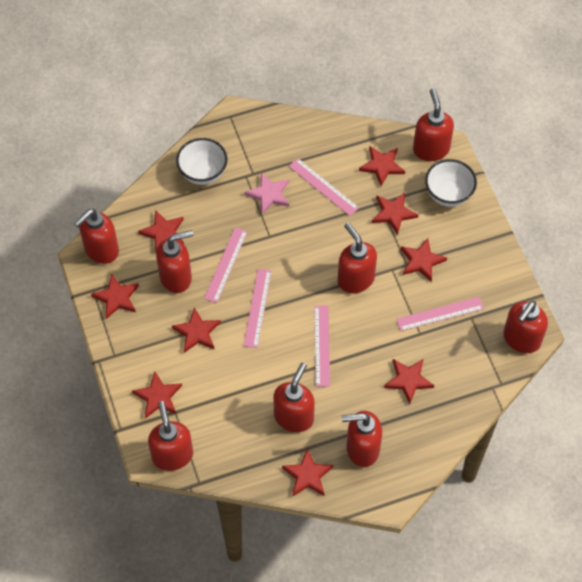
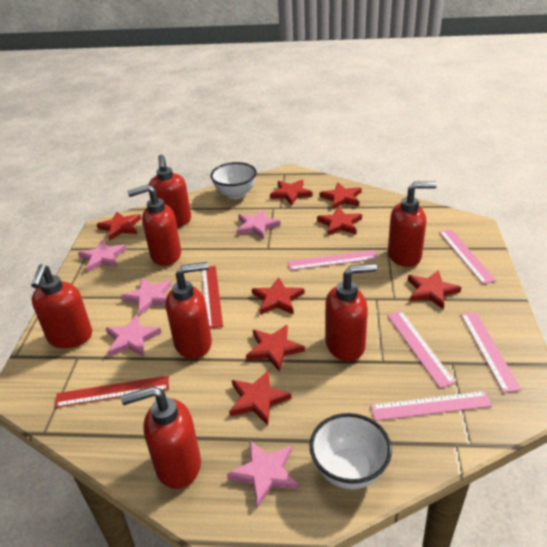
pink star: 1 -> 5
red ruler: 0 -> 2
red soap dispenser: 8 -> 7
red star: 9 -> 8

